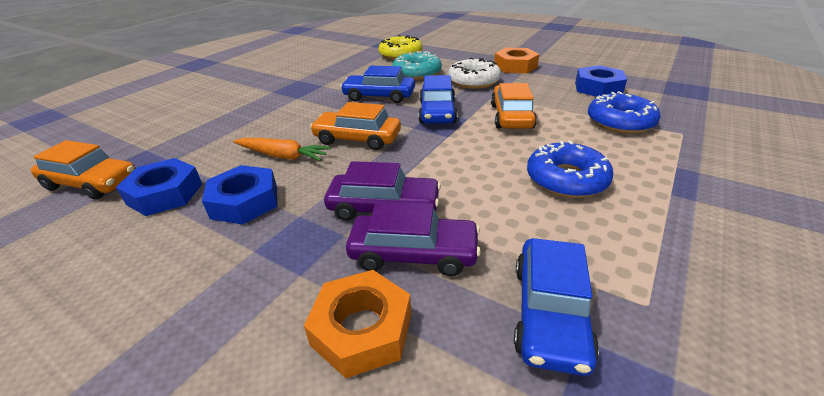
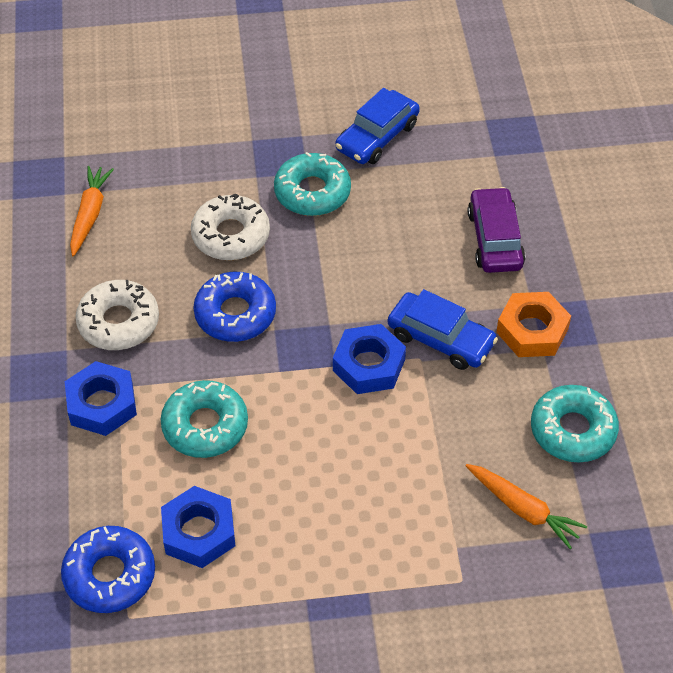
blue car: 3 -> 2
orange car: 3 -> 0
orange carrot: 1 -> 2
orange nut: 2 -> 1
purple car: 2 -> 1
turquoise donut: 1 -> 3
white donut: 1 -> 2
yellow donut: 1 -> 0

